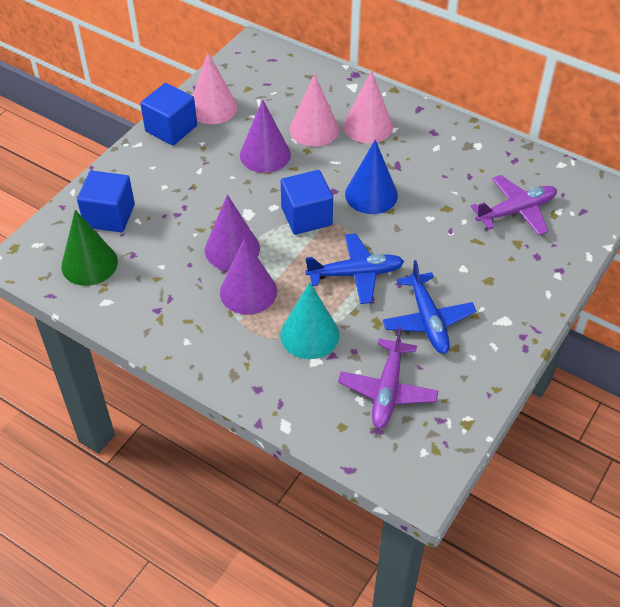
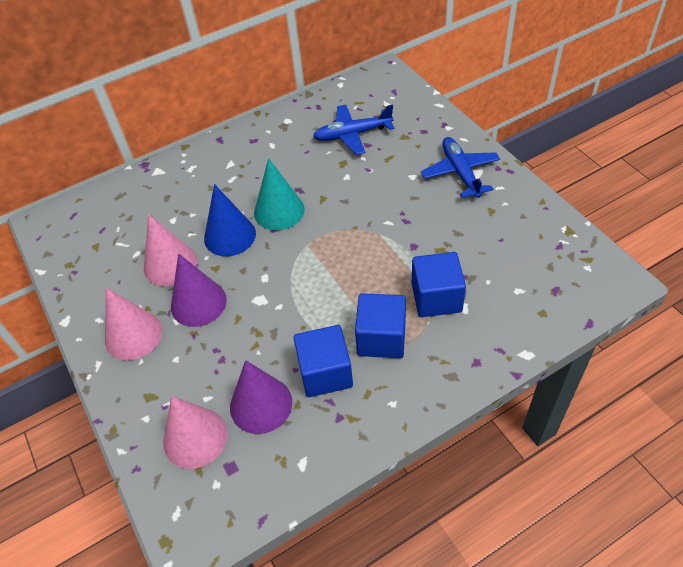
green cone: 1 -> 0
purple cone: 3 -> 2
purple plane: 2 -> 0

